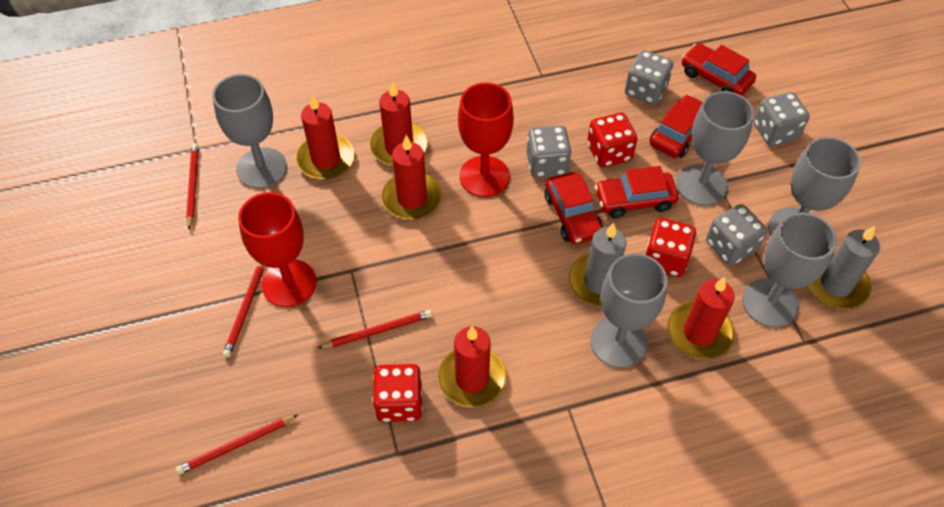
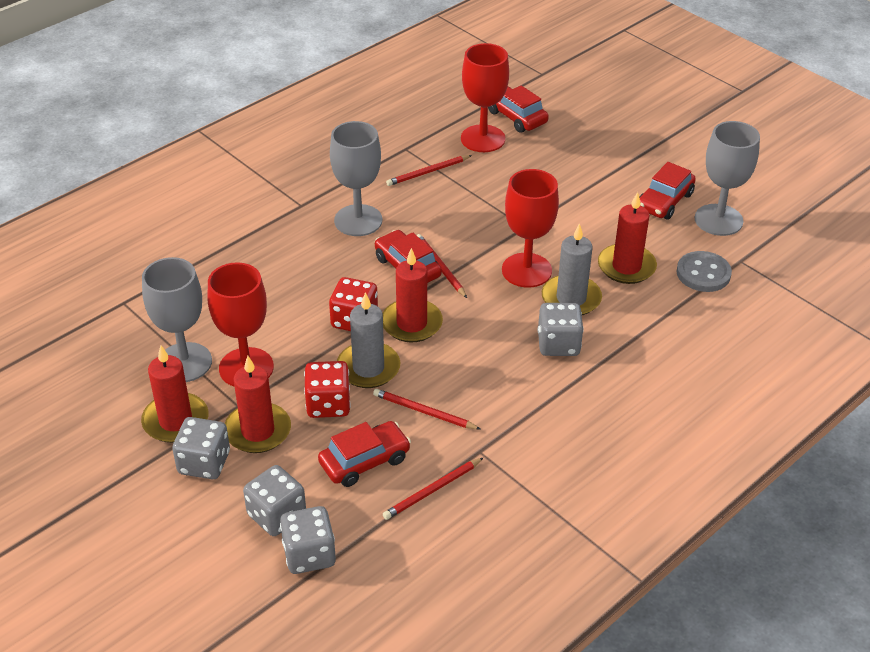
grey button: 0 -> 1
grey goblet: 5 -> 3
red candle: 5 -> 4
red dice: 3 -> 2
red goblet: 2 -> 3

